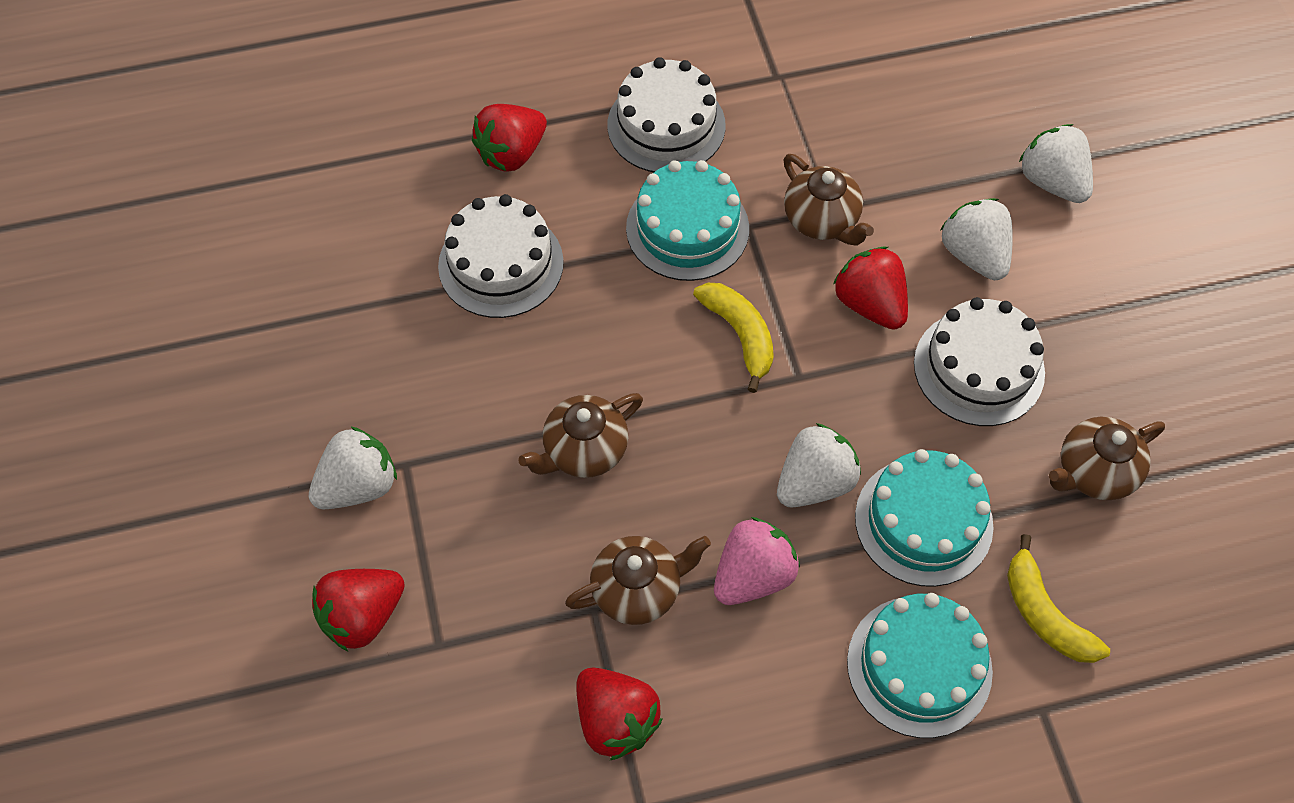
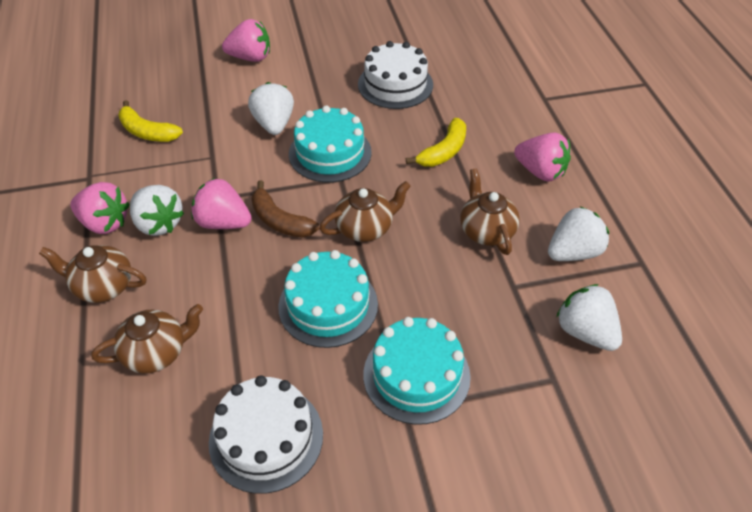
brown banana: 0 -> 1
pink strawberry: 1 -> 4
red strawberry: 4 -> 0
white cake: 3 -> 2

